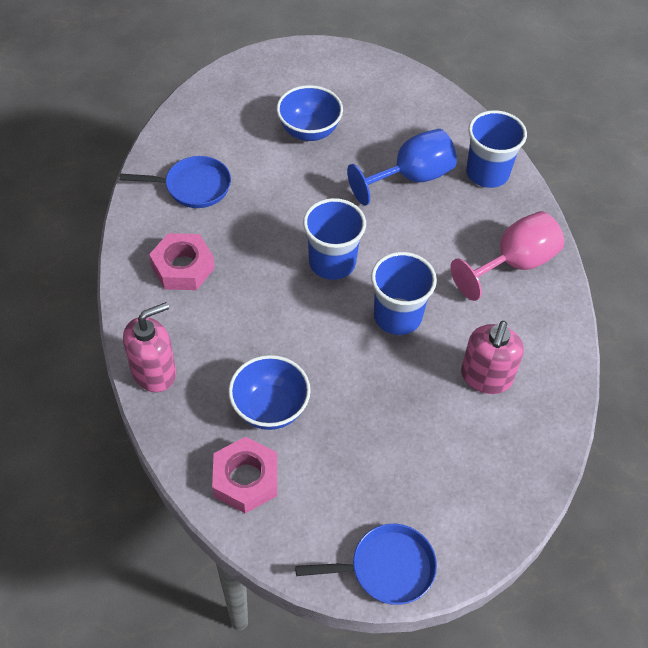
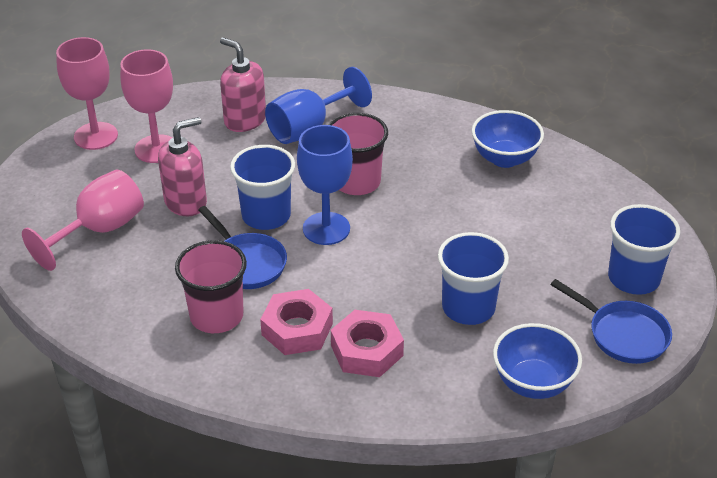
blue goblet: 1 -> 2
pink cup: 0 -> 2
pink goblet: 1 -> 3

